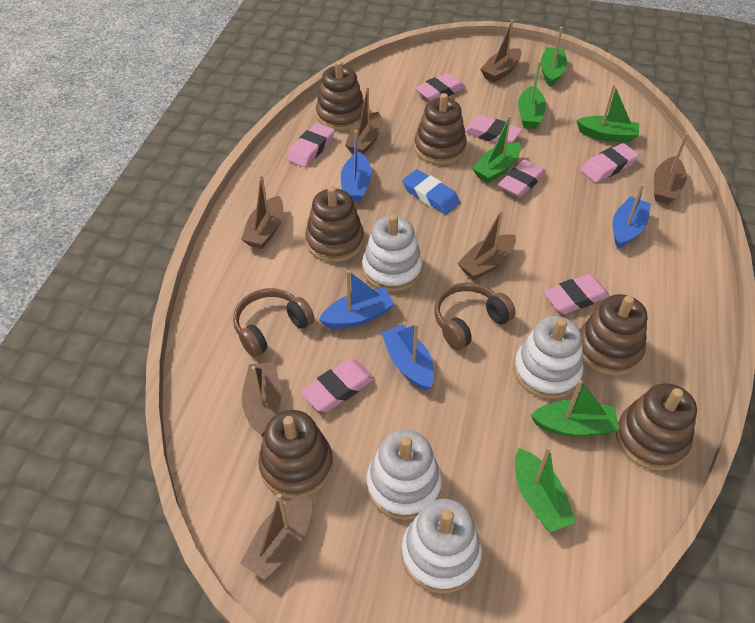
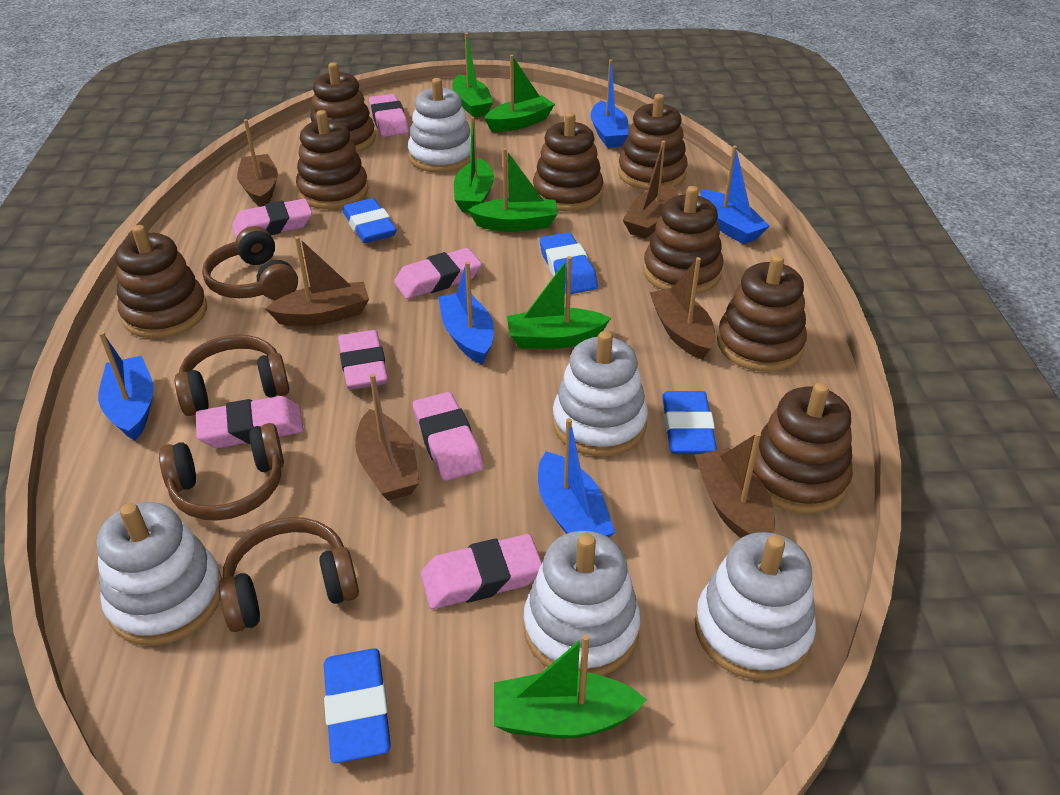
blue boat: 4 -> 5
blue eraser: 1 -> 4
brown boat: 7 -> 6
brown headphones: 2 -> 4
brown stacking toy: 6 -> 8
white stacking toy: 4 -> 5

